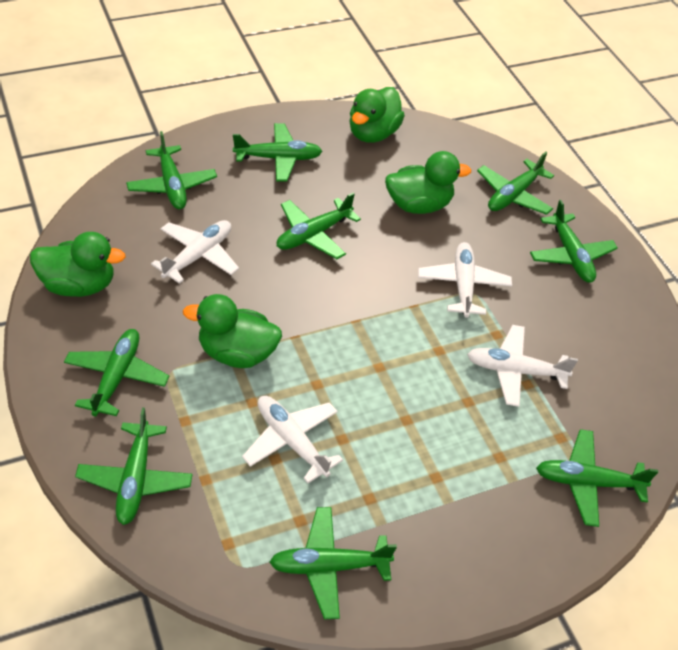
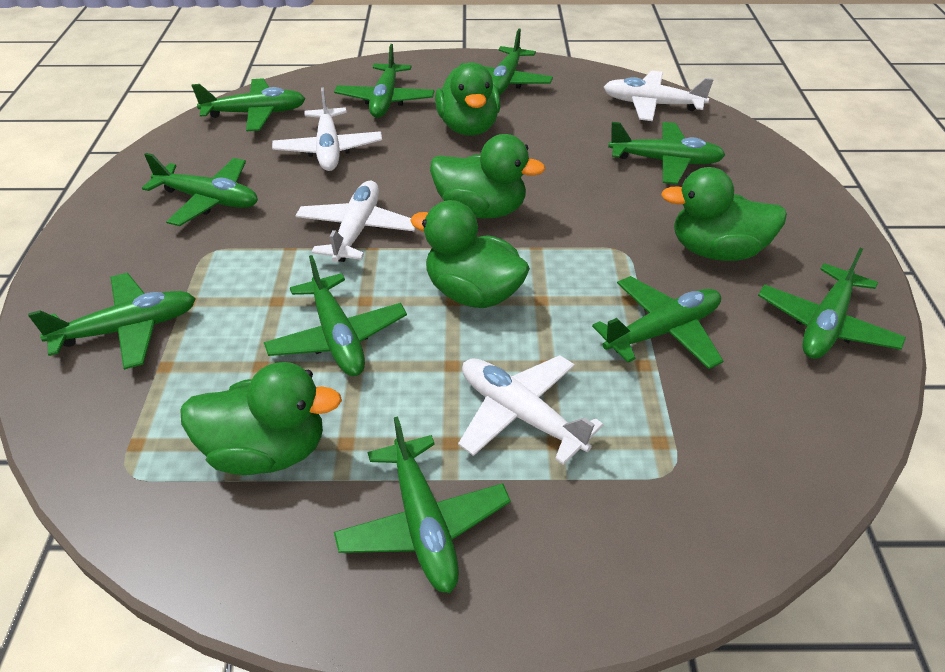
green duck: 4 -> 5
green plane: 9 -> 10

